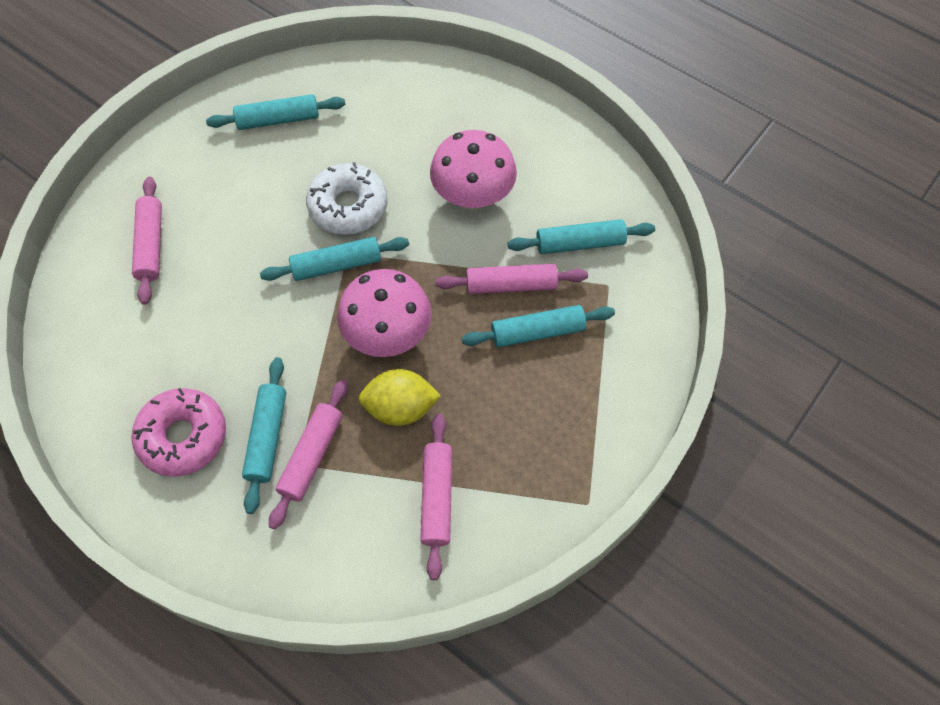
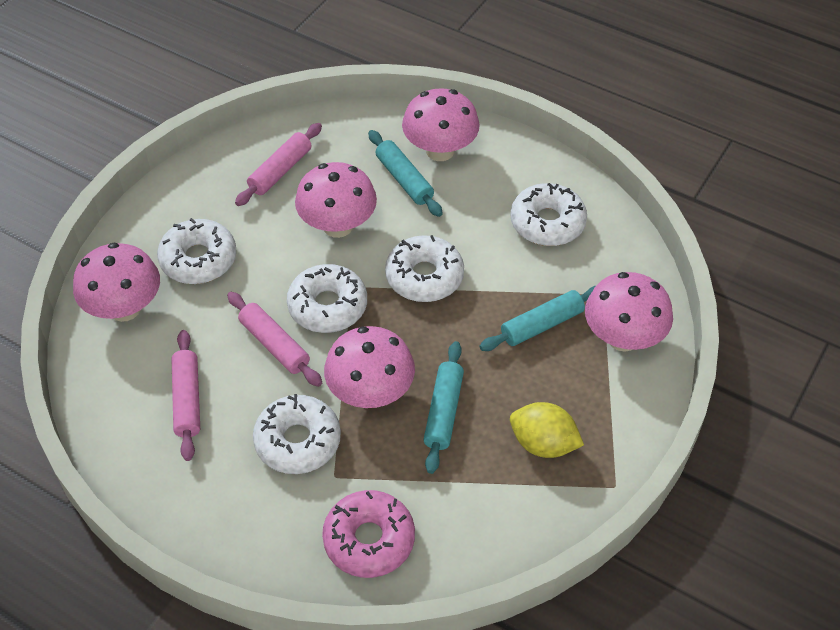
pink mushroom: 2 -> 5
pink rolling pin: 4 -> 3
turquoise rolling pin: 5 -> 3
white donut: 1 -> 5

